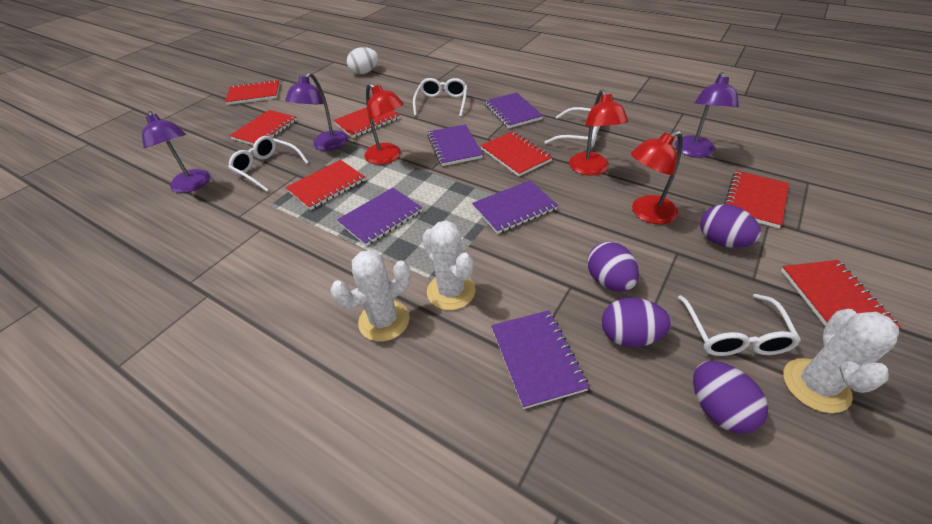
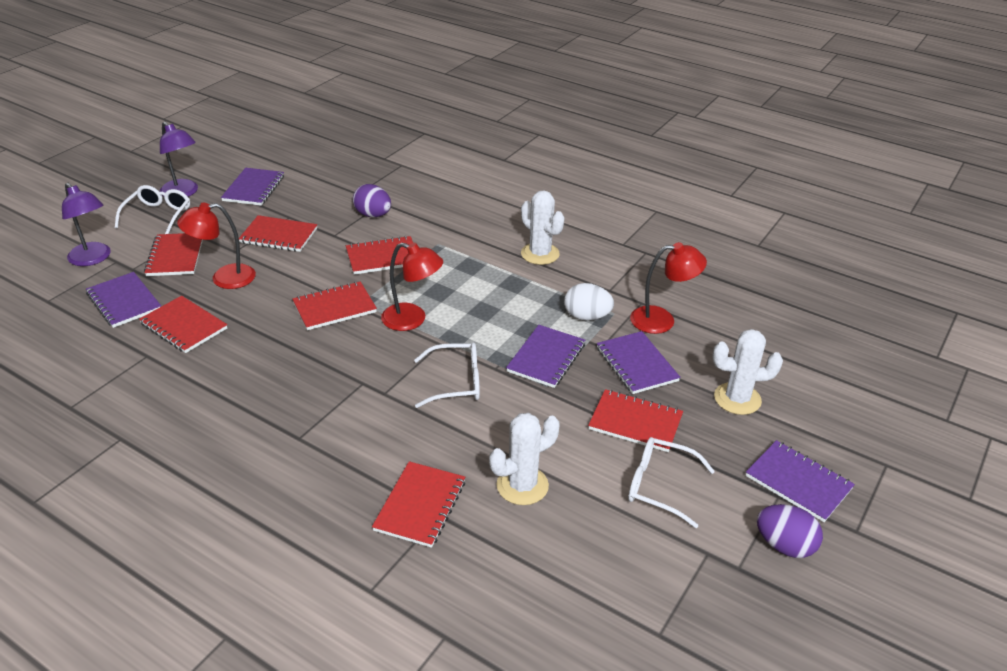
purple egg: 4 -> 2
purple lamp: 3 -> 2
white glasses: 4 -> 3

